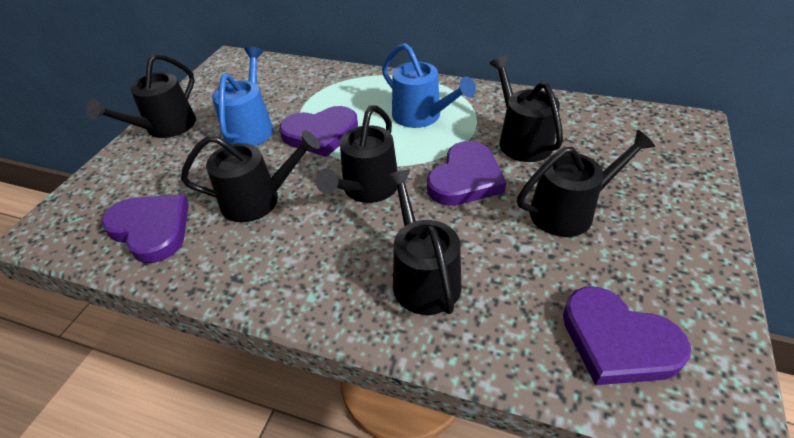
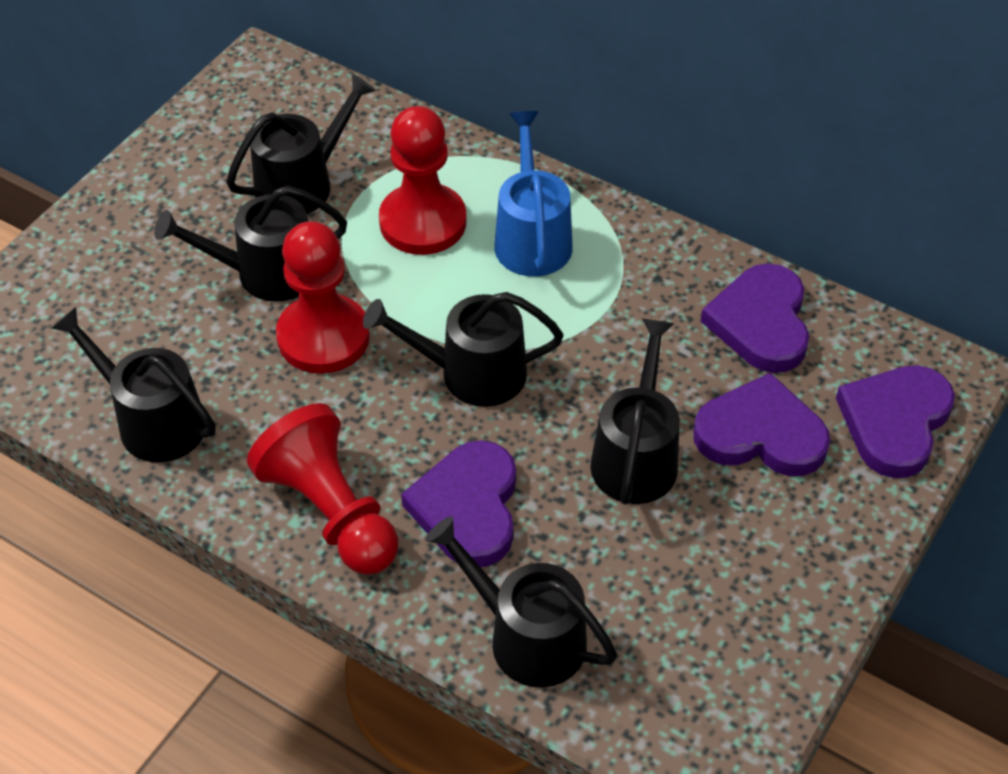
blue watering can: 2 -> 1
red pawn: 0 -> 3

